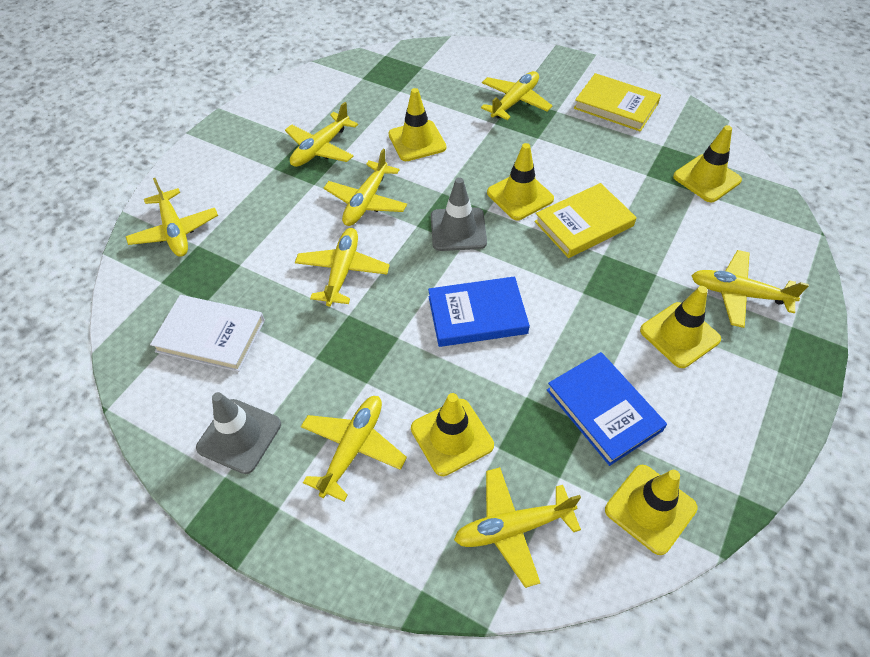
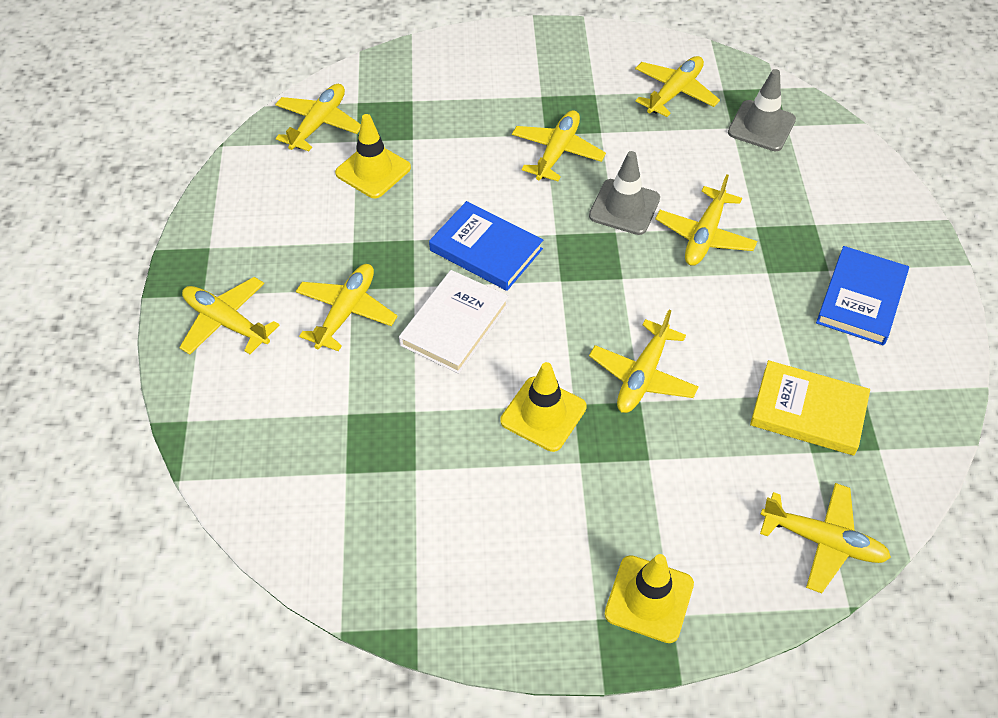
yellow book: 2 -> 1
yellow traffic cone: 6 -> 3

